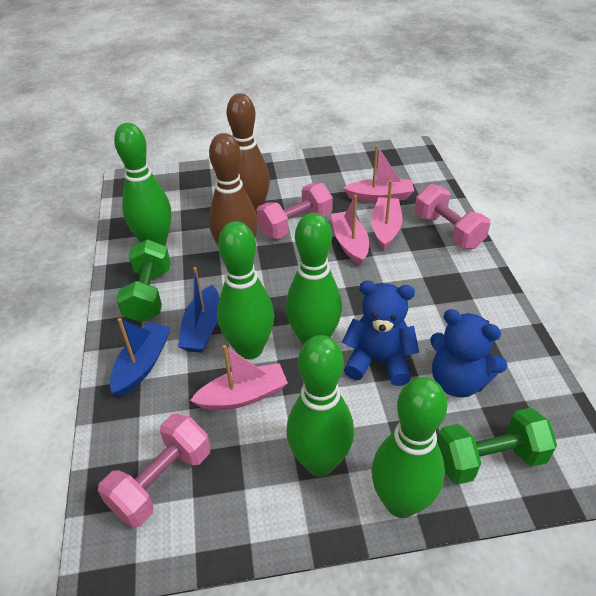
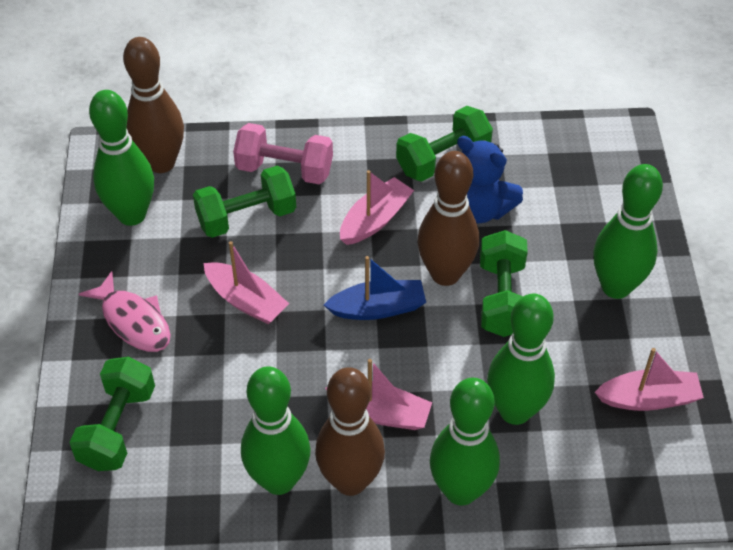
blue boat: 2 -> 1
blue teddy bear: 2 -> 1
brown bowling pin: 2 -> 3
green dumbbell: 2 -> 4
pink dumbbell: 3 -> 1
pink fish: 0 -> 1

